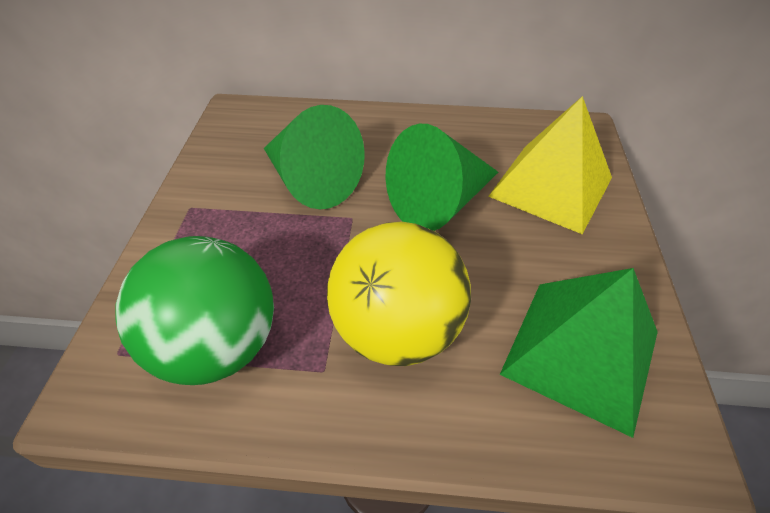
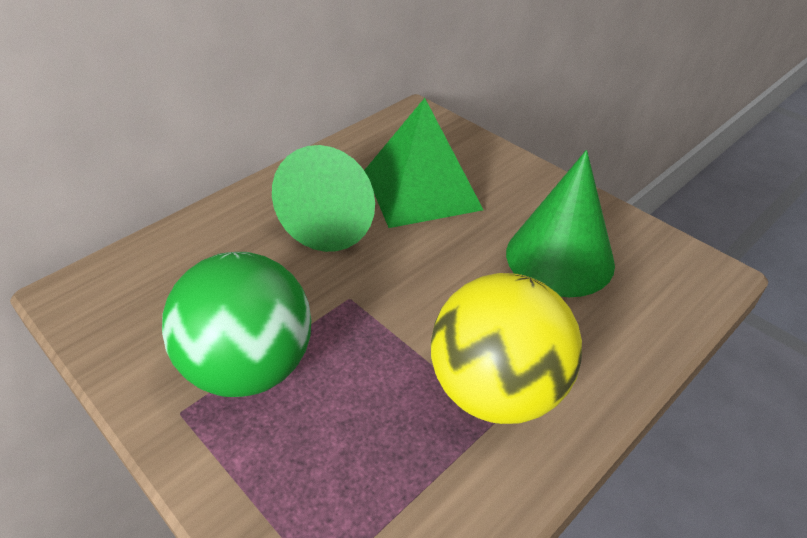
yellow pyramid: 1 -> 0

